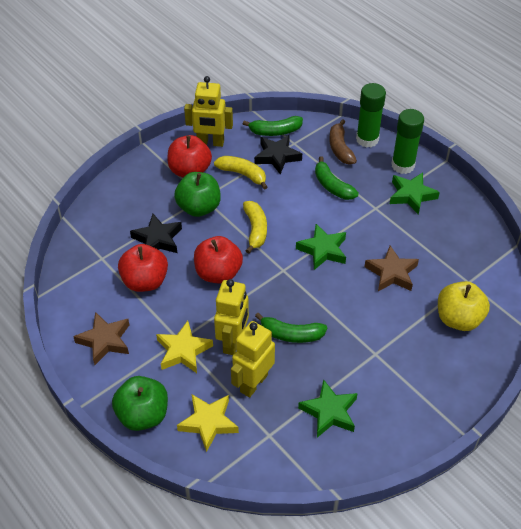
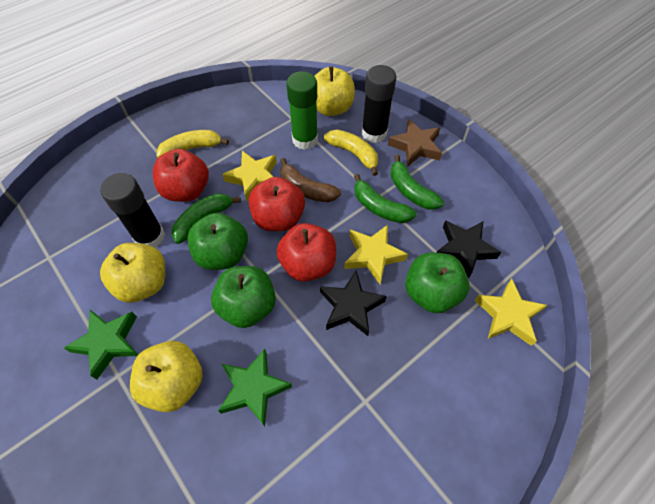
black glue stick: 0 -> 2
brown star: 2 -> 1
green apple: 2 -> 3
green glue stick: 2 -> 1
green star: 3 -> 2
yellow apple: 1 -> 3
yellow robot: 3 -> 0
yellow star: 2 -> 3

